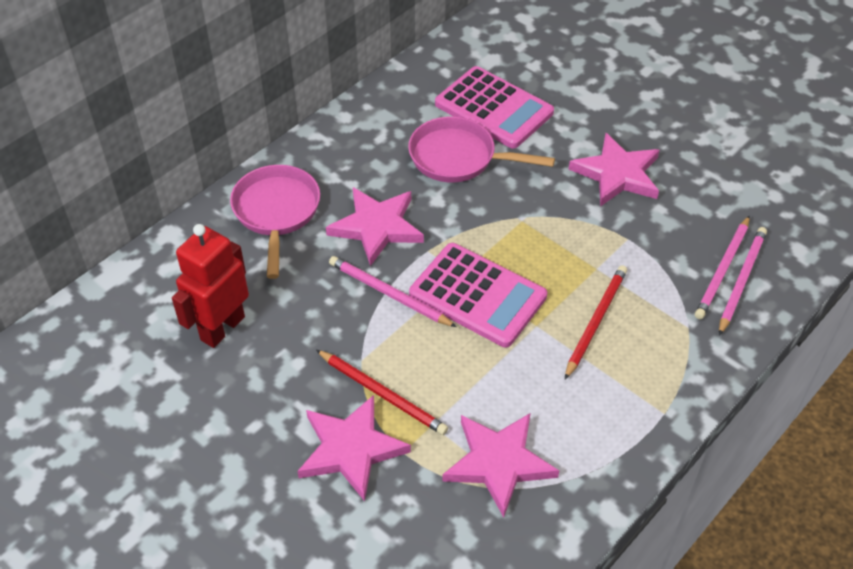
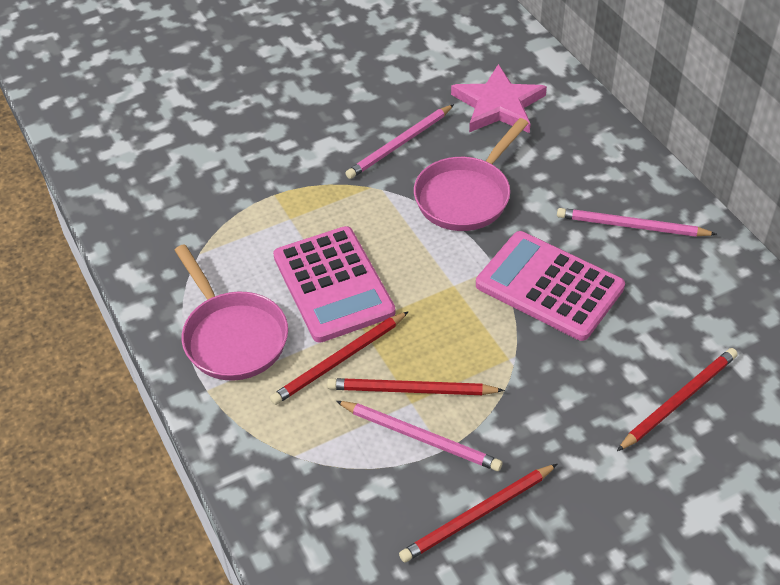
pink star: 4 -> 1
red pencil: 2 -> 4
red robot: 1 -> 0

